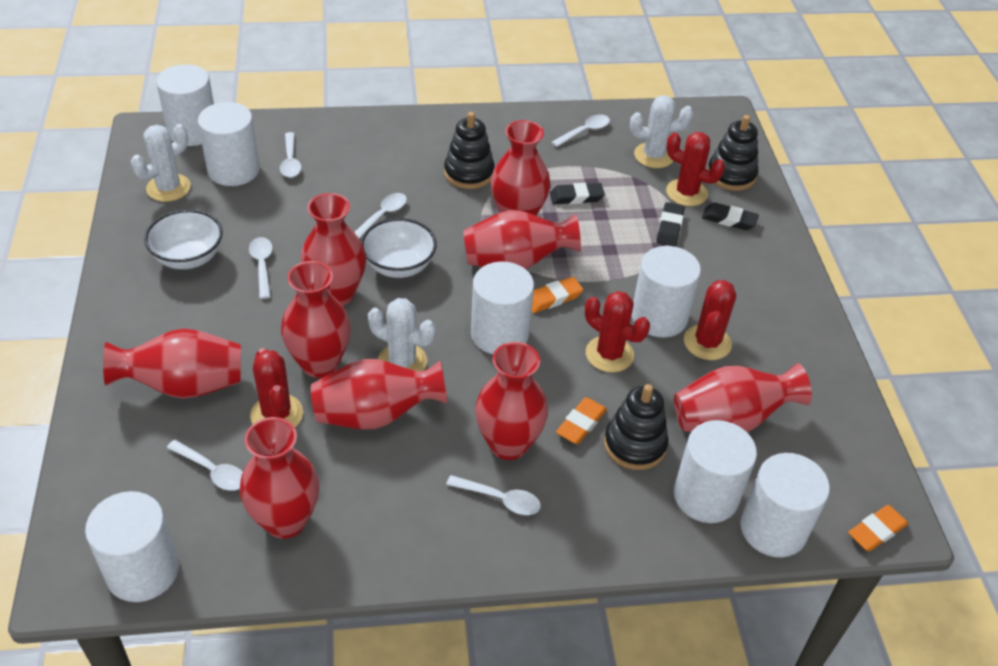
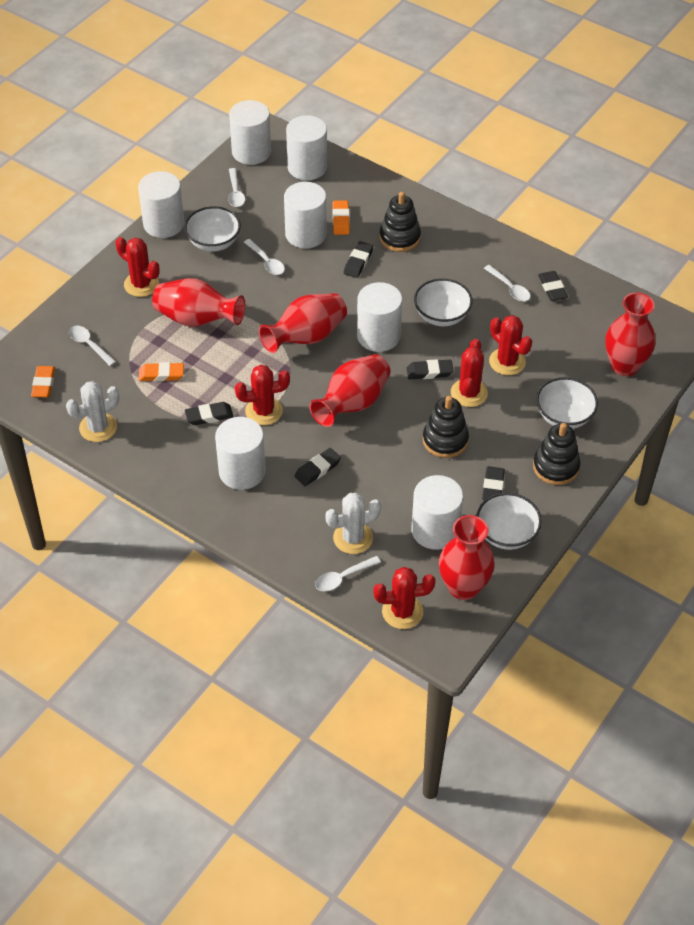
black eraser: 3 -> 6
red cactus: 4 -> 5
red vase: 9 -> 5
white bowl: 2 -> 4
white cactus: 3 -> 2
white spoon: 6 -> 5

